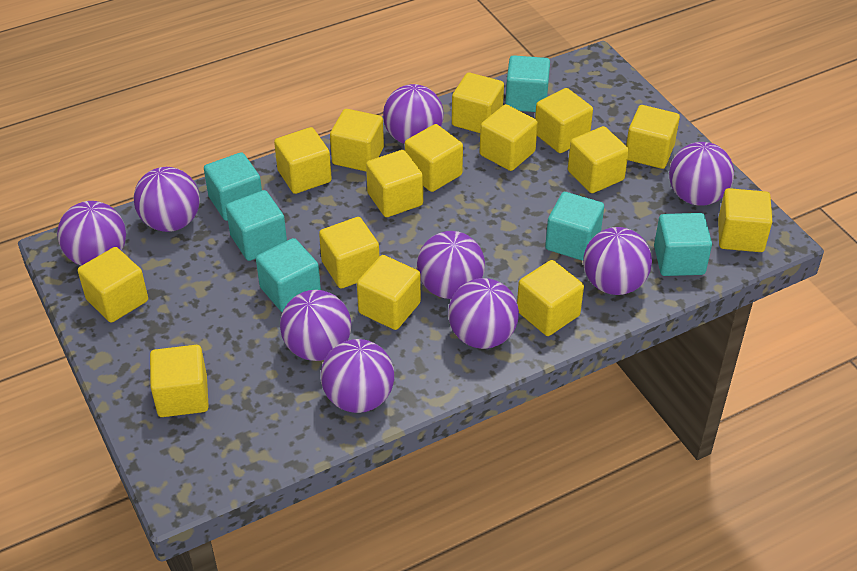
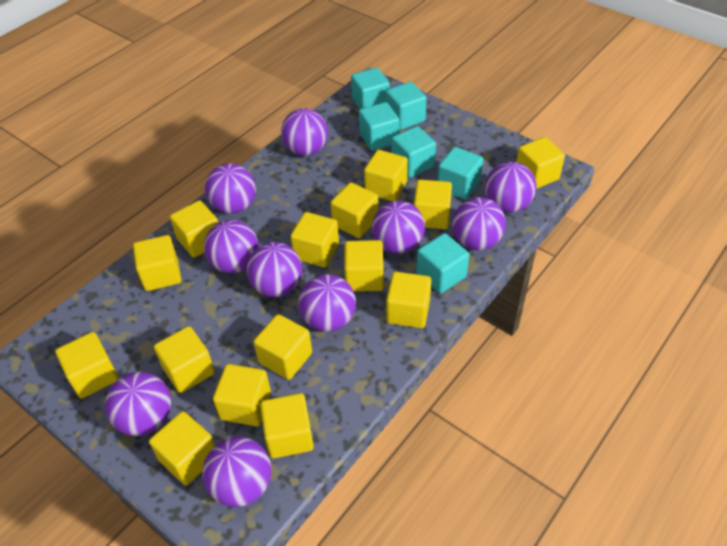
purple ball: 9 -> 10

